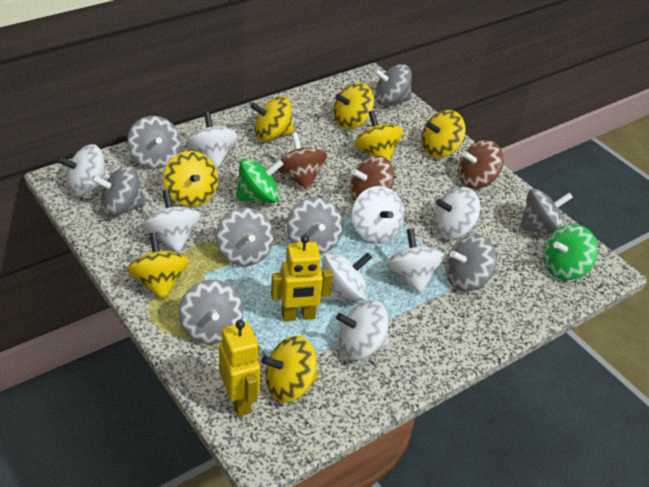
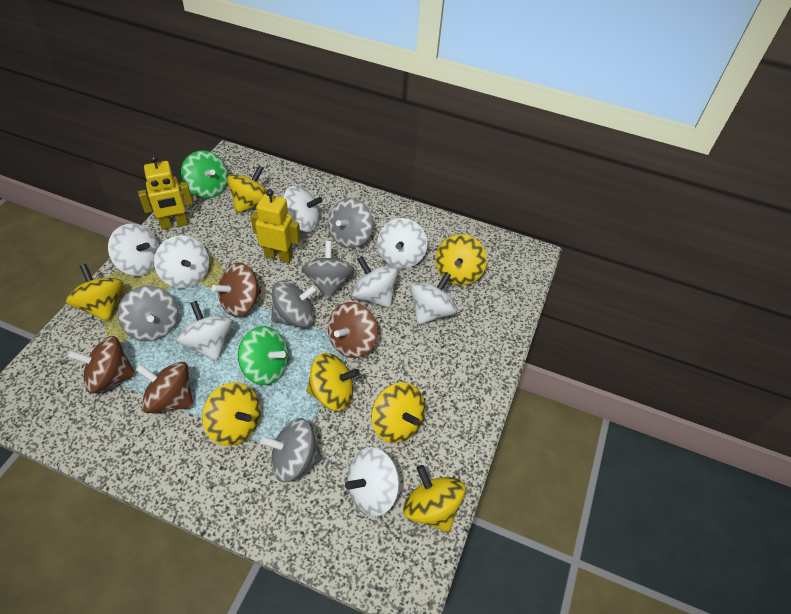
brown spinning top: 3 -> 4
grey spinning top: 8 -> 5

